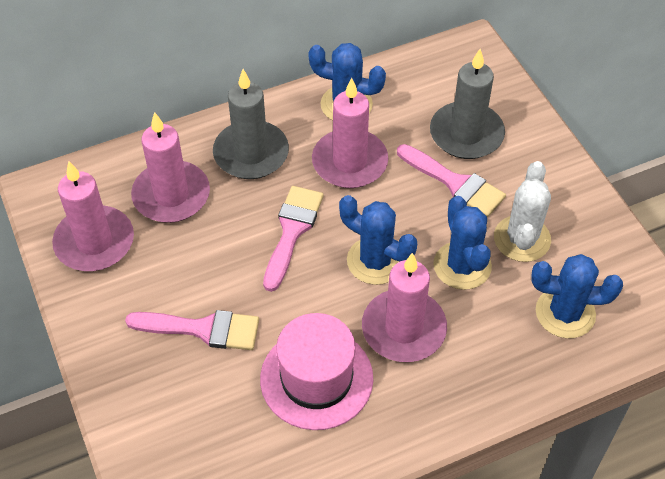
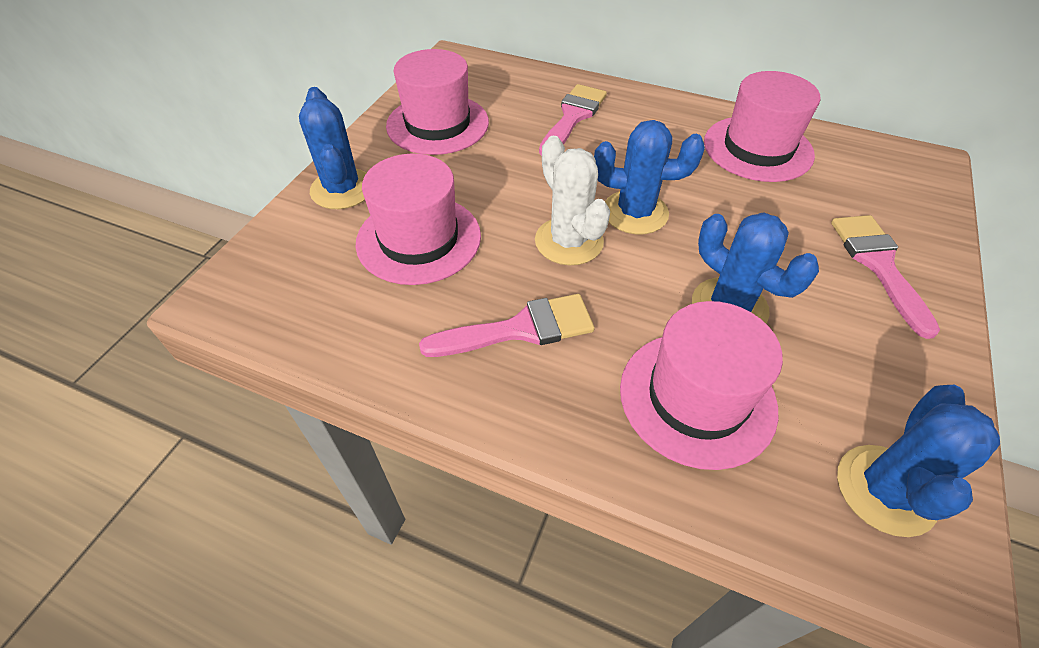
grey candle: 2 -> 0
pink candle: 4 -> 0
pink hat: 1 -> 4

